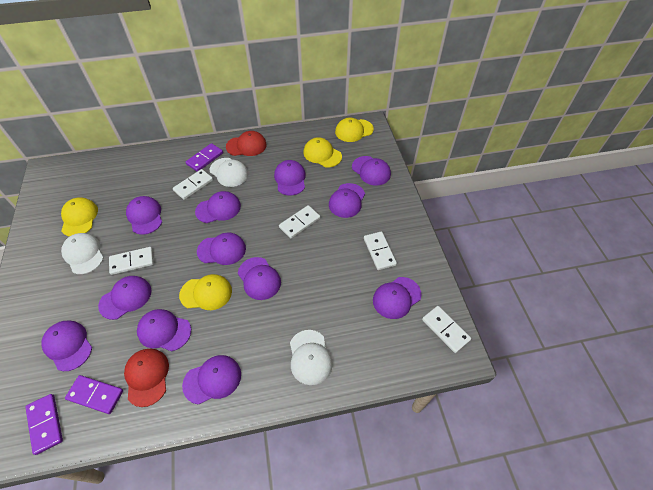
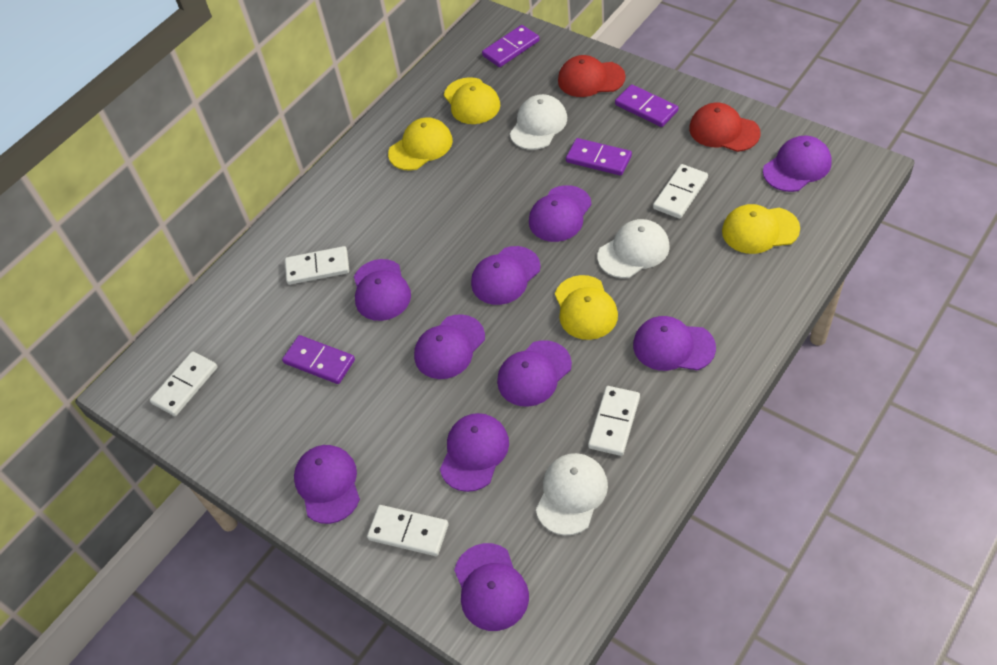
purple cap: 12 -> 10
purple domino: 3 -> 4

